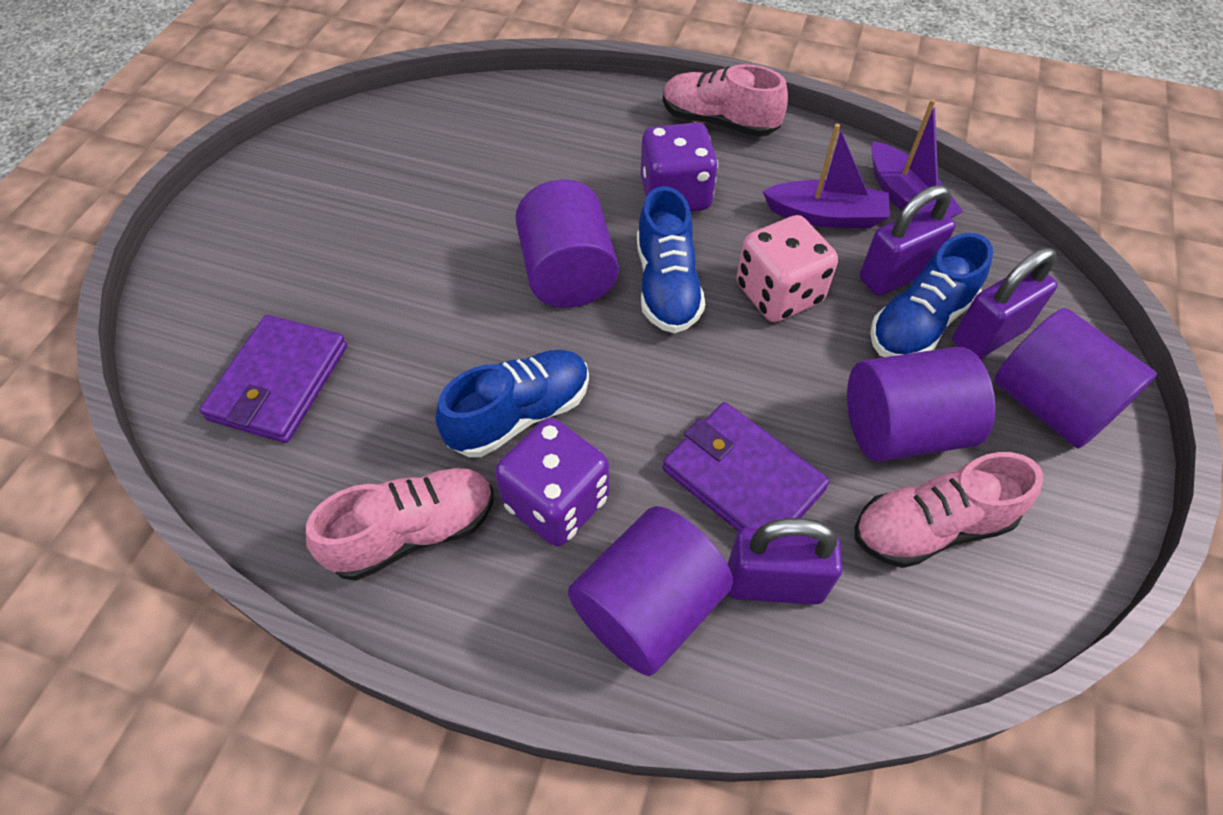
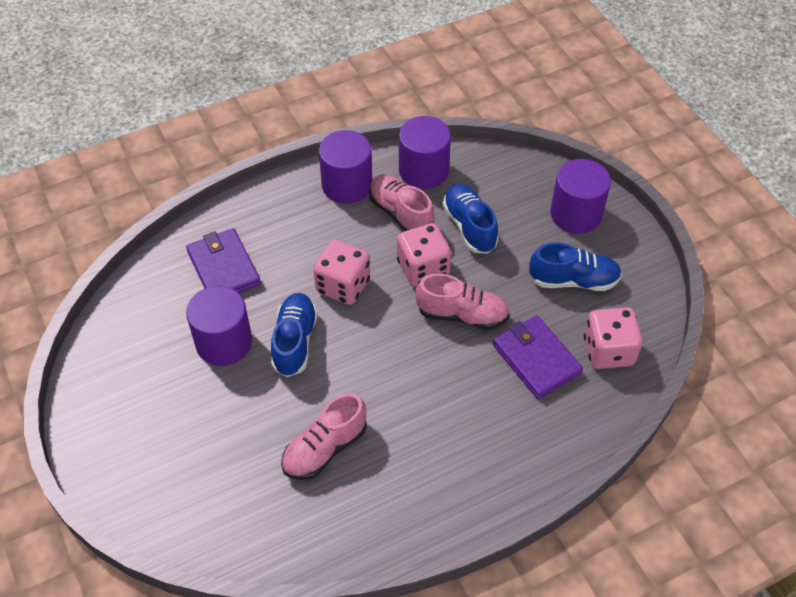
pink dice: 1 -> 3
purple boat: 2 -> 0
purple dice: 2 -> 0
purple padlock: 3 -> 0

